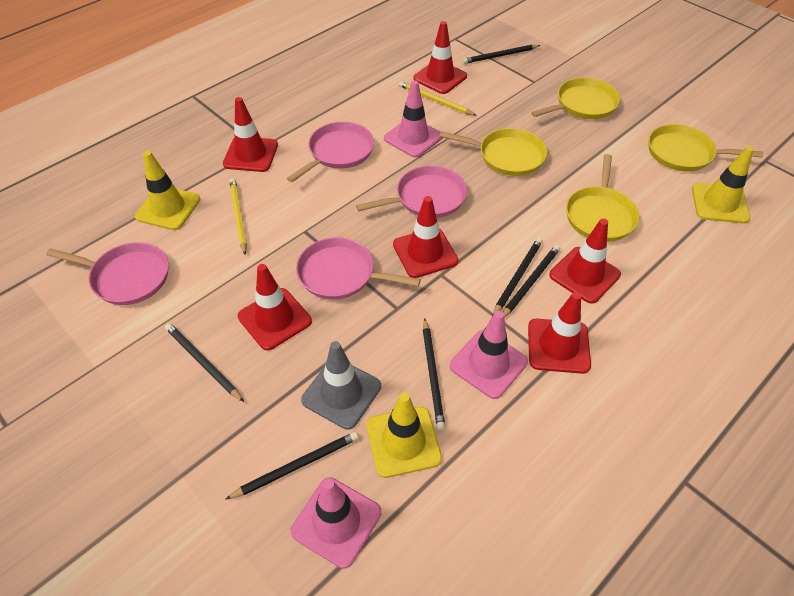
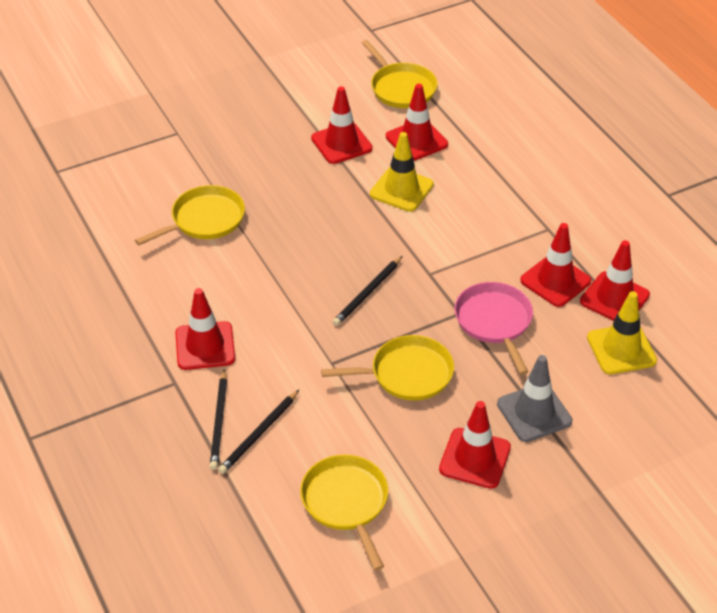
black pencil: 6 -> 3
pink pan: 4 -> 1
pink traffic cone: 3 -> 0
yellow pencil: 2 -> 0
yellow traffic cone: 3 -> 2

